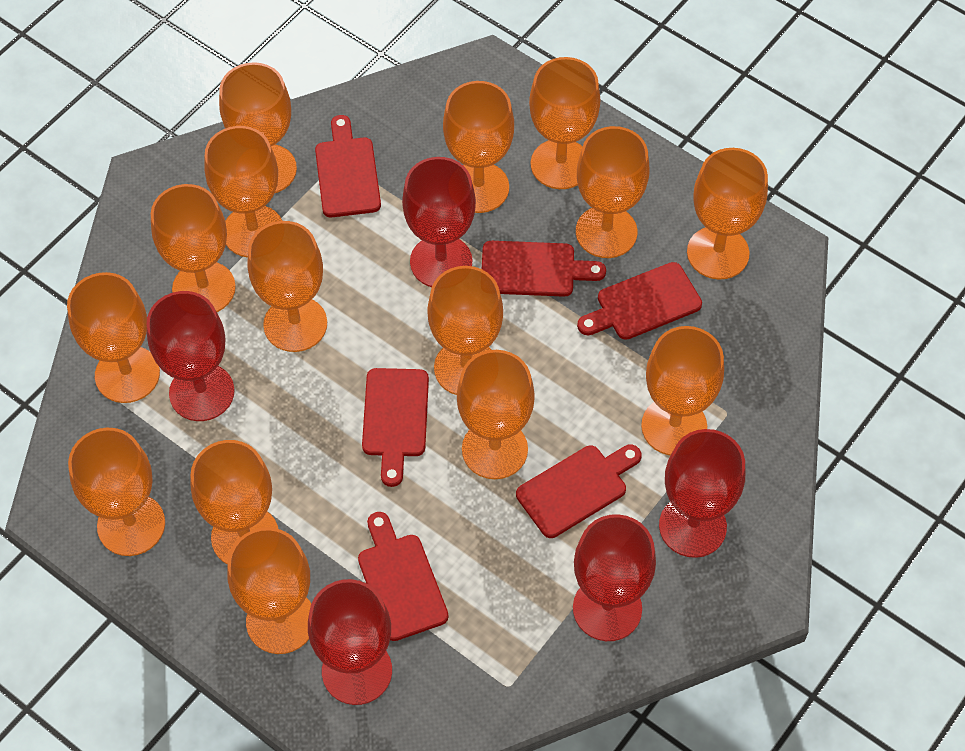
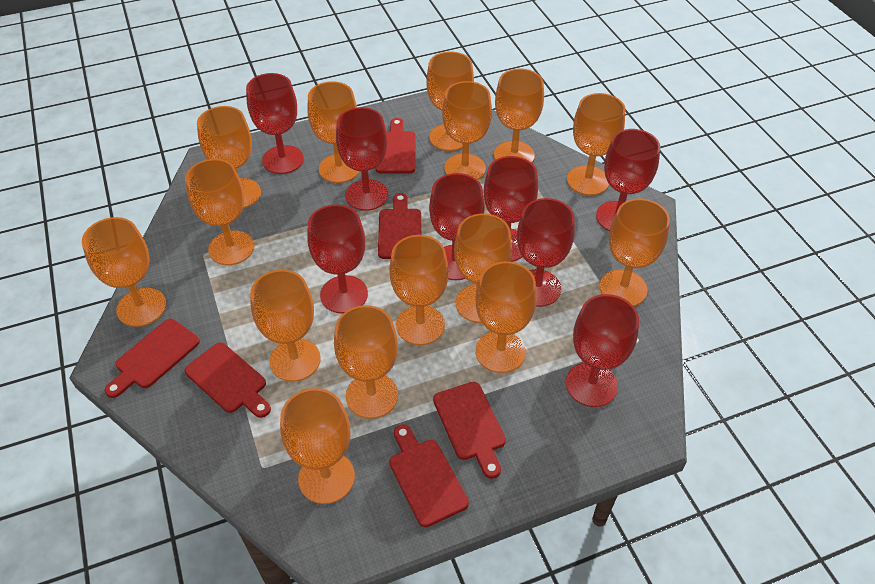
red goblet: 5 -> 8

